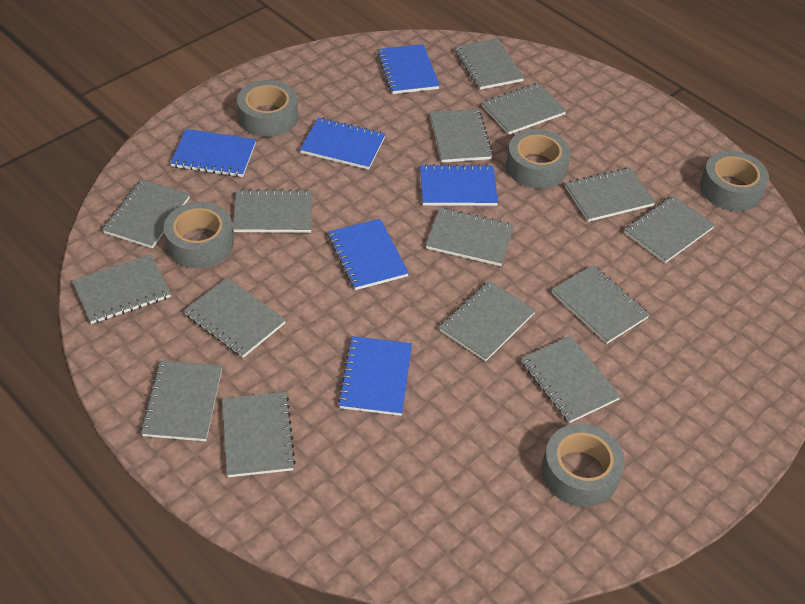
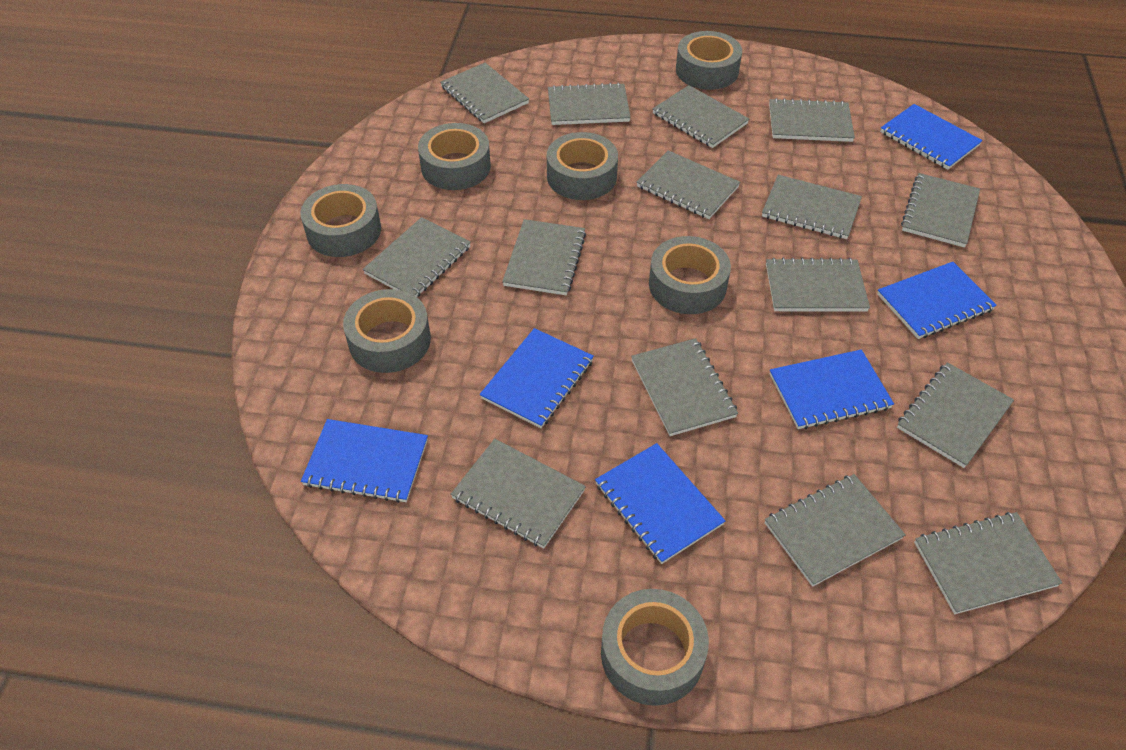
grey tape: 5 -> 7

